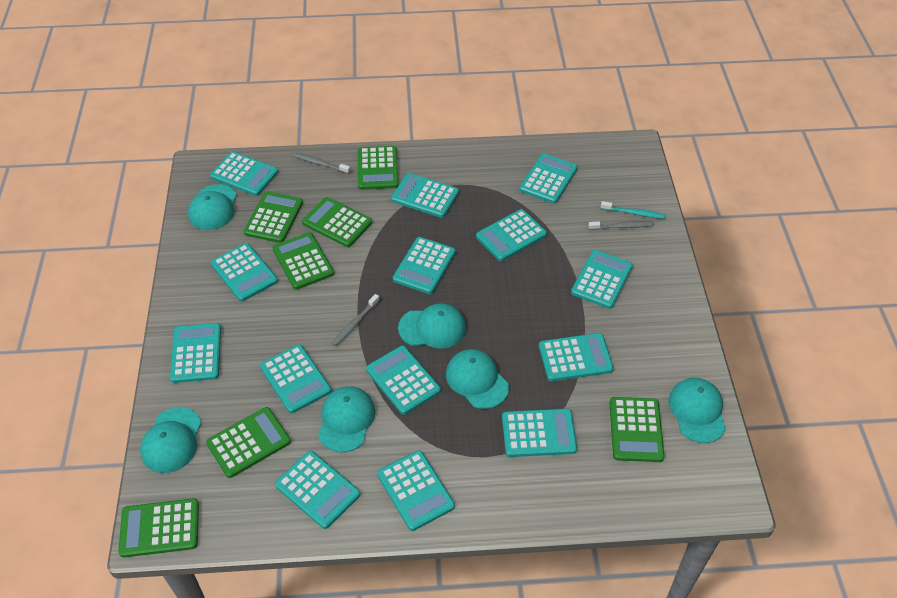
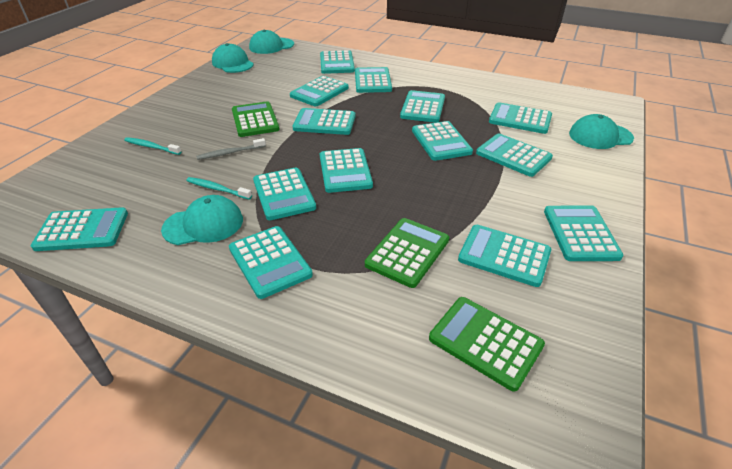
green calculator: 7 -> 3
grey toothbrush: 3 -> 1
turquoise cap: 6 -> 4
turquoise toothbrush: 1 -> 2

